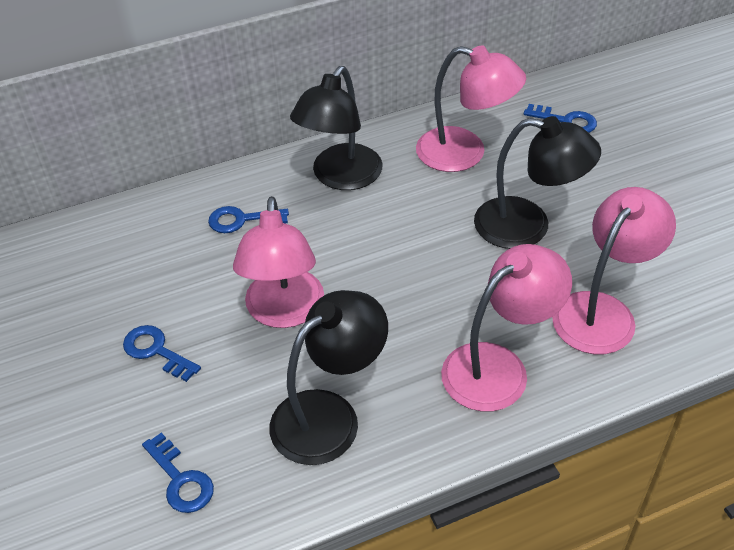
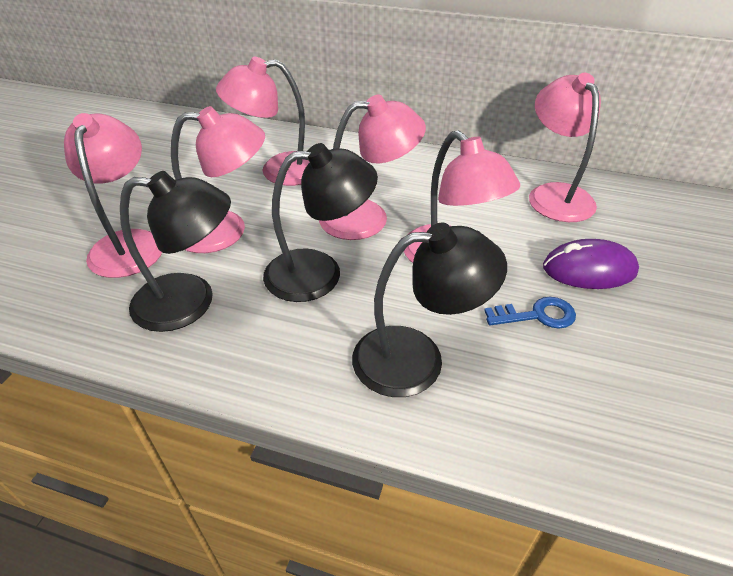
blue key: 4 -> 1
pink lamp: 4 -> 6
purple mouse: 0 -> 1

